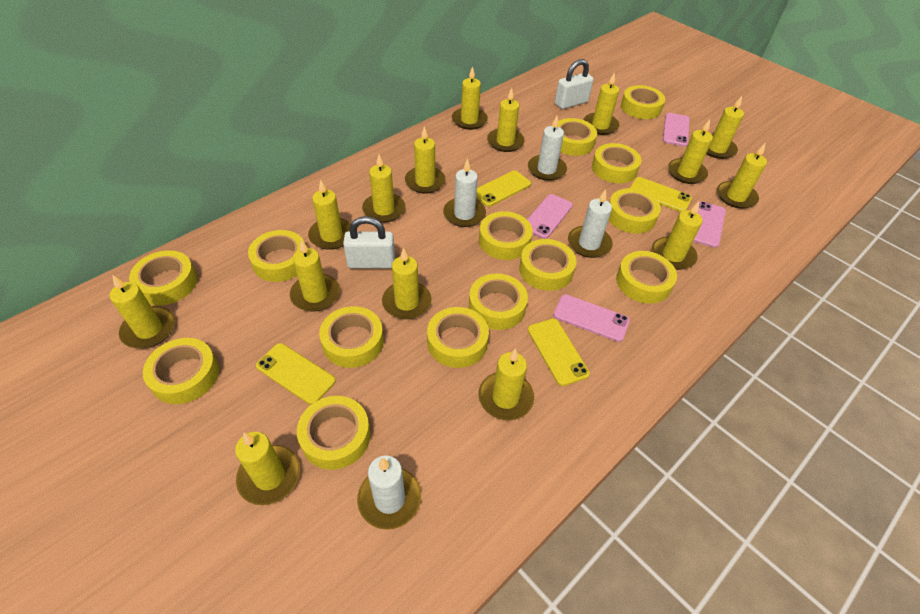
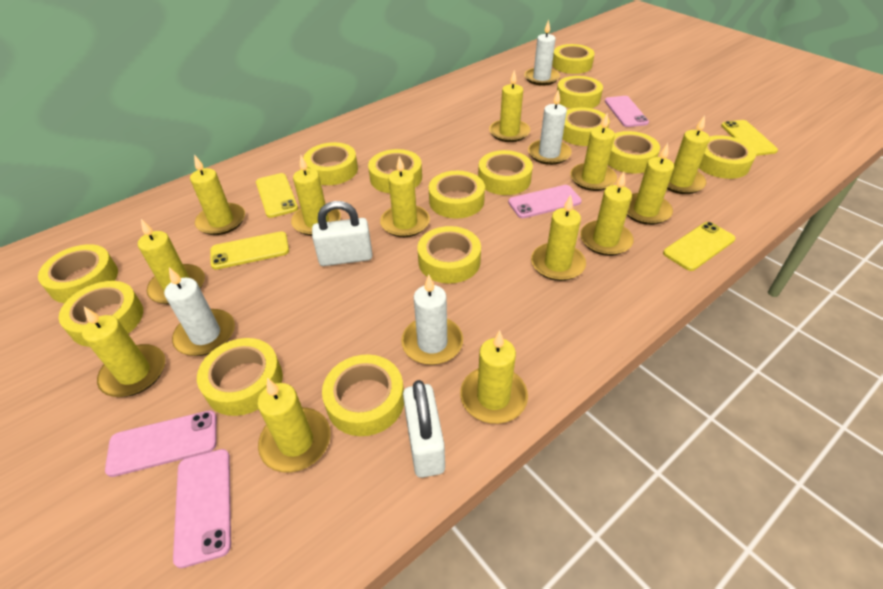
yellow candle: 15 -> 13

